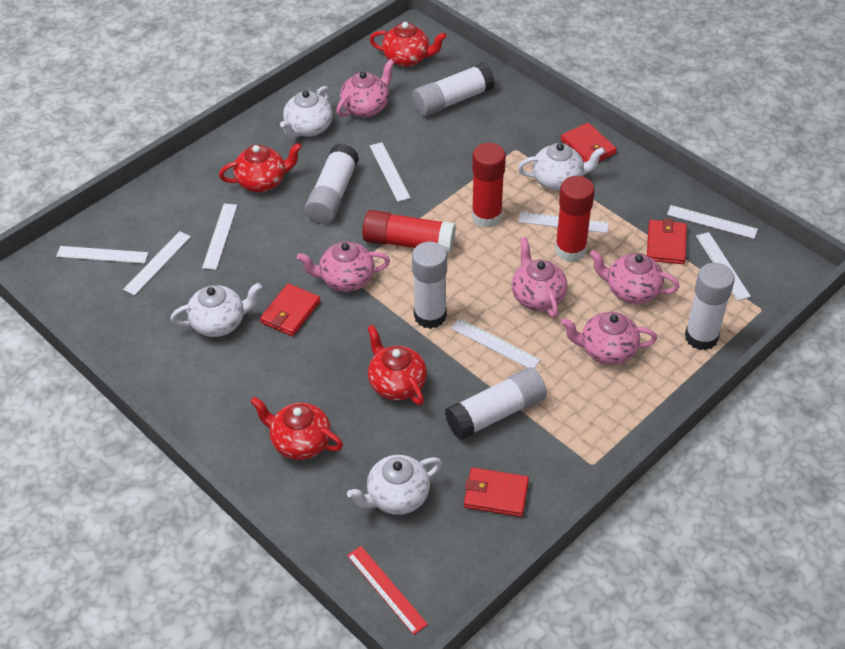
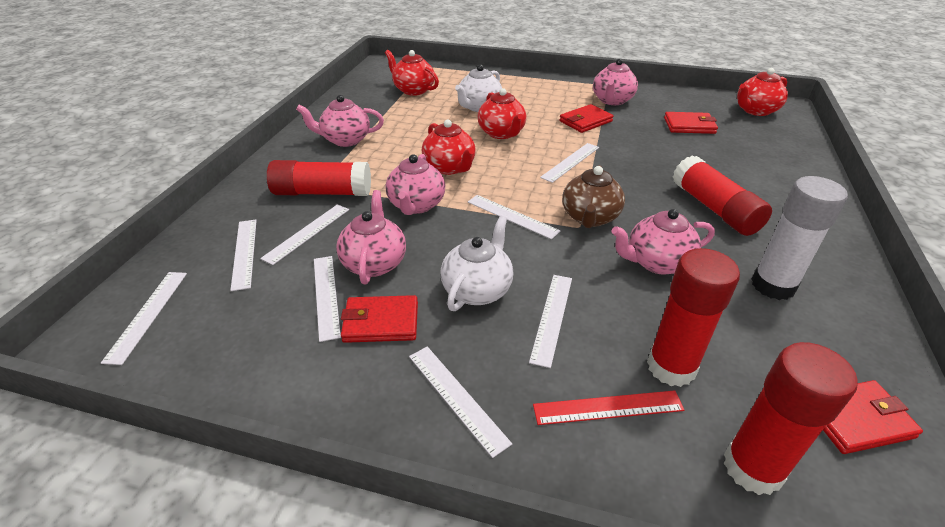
brown teapot: 0 -> 1
red glue stick: 3 -> 4
white glue stick: 5 -> 1
white teapot: 4 -> 2

